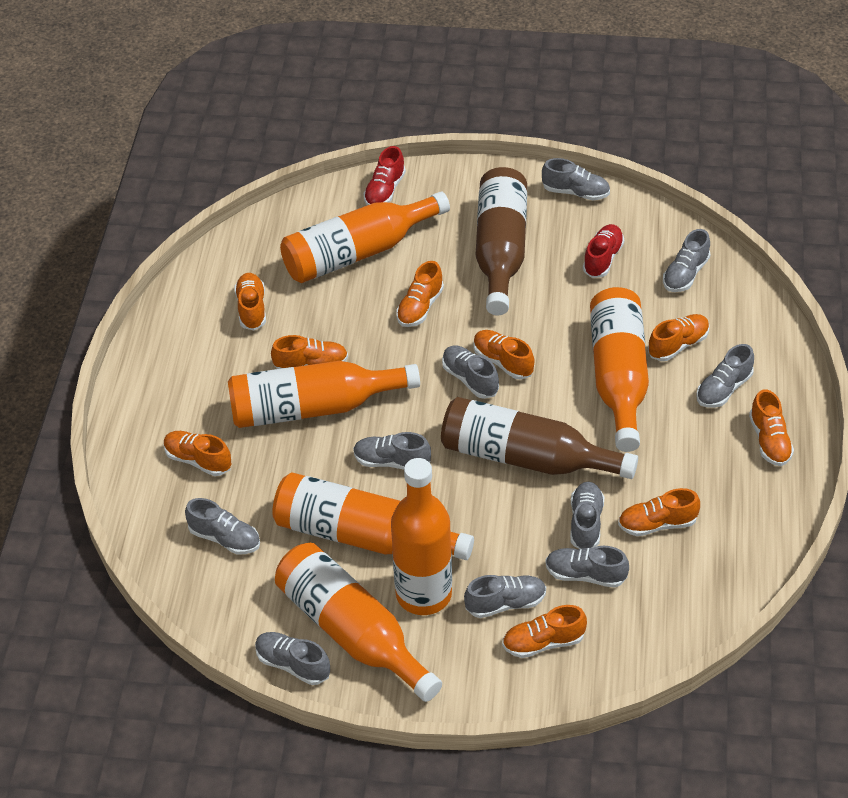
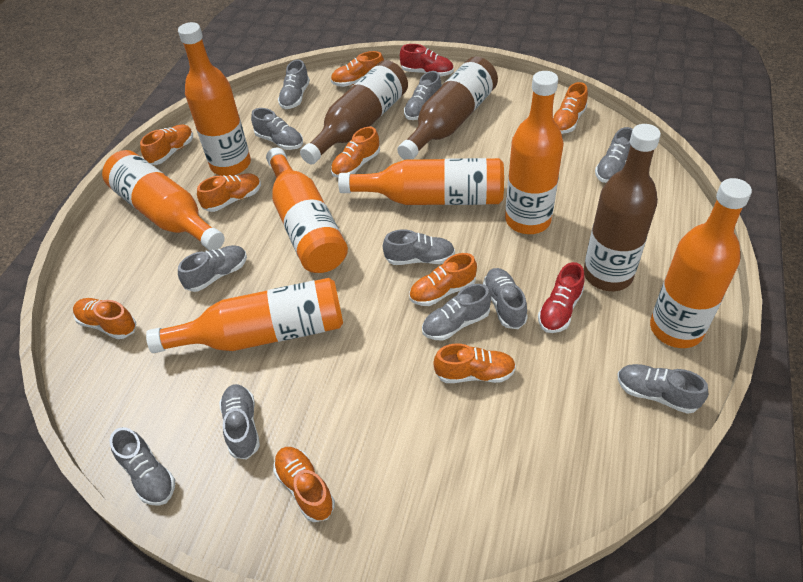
brown bottle: 2 -> 3
grey shoe: 10 -> 11
orange bottle: 6 -> 7

